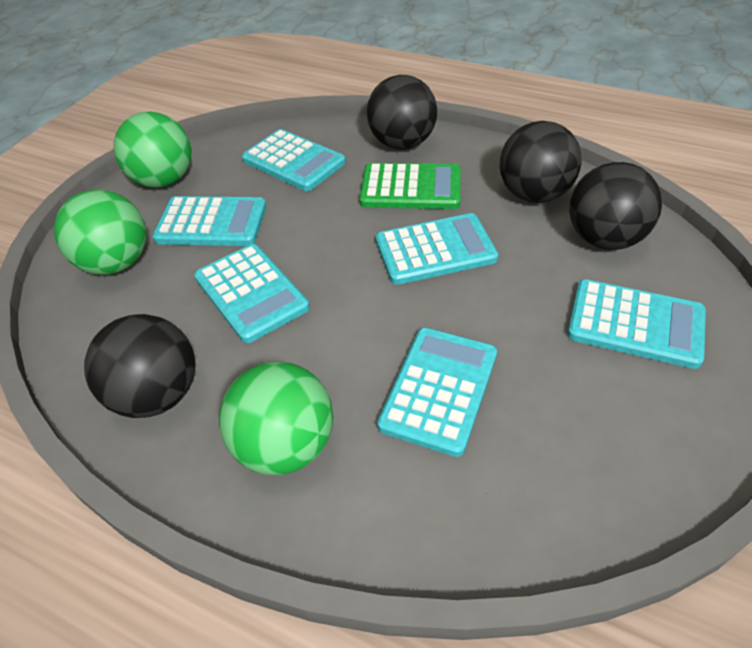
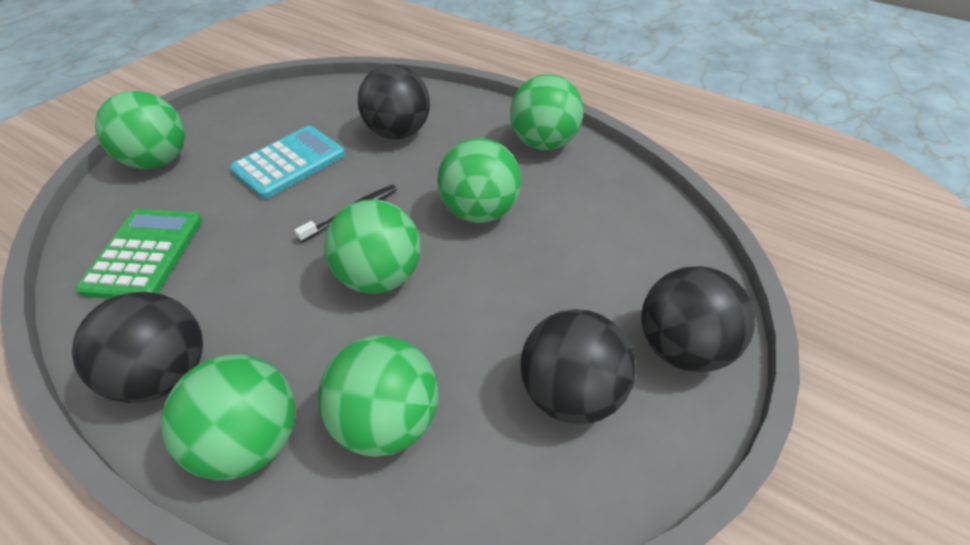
black toothbrush: 0 -> 1
green ball: 3 -> 6
turquoise calculator: 6 -> 1

